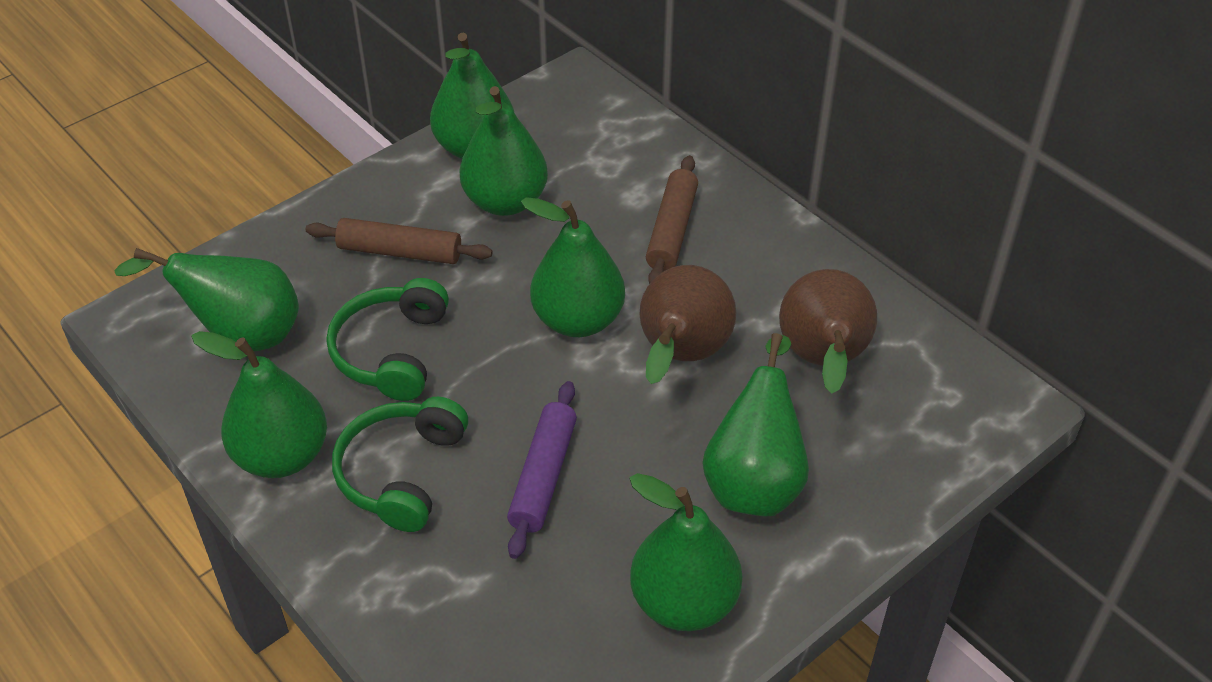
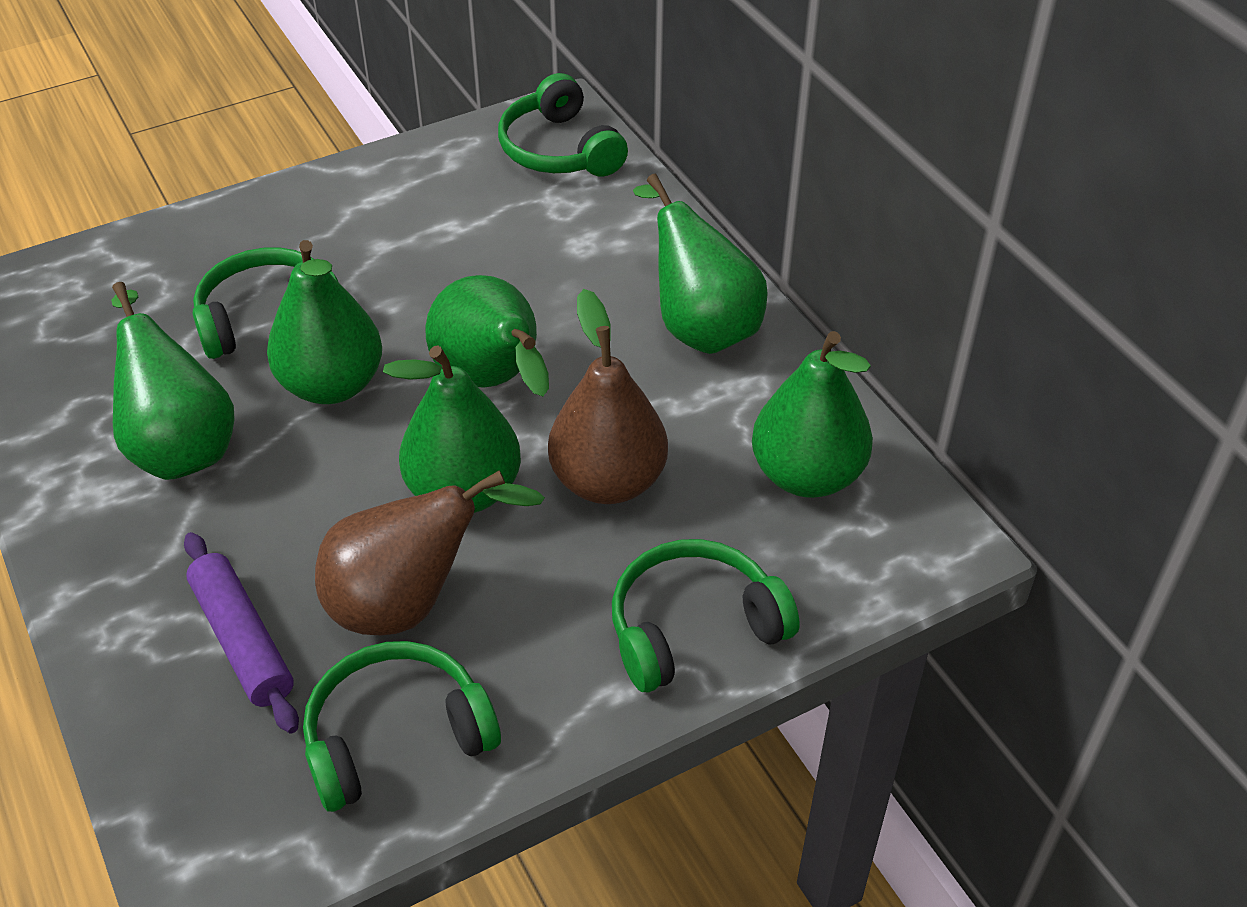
brown rolling pin: 2 -> 0
green headphones: 2 -> 4
green pear: 7 -> 6

